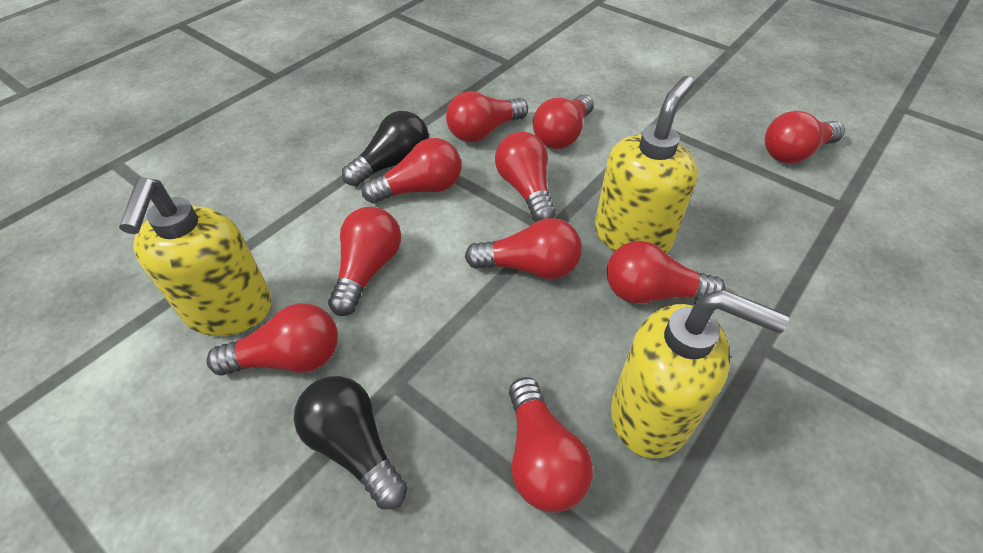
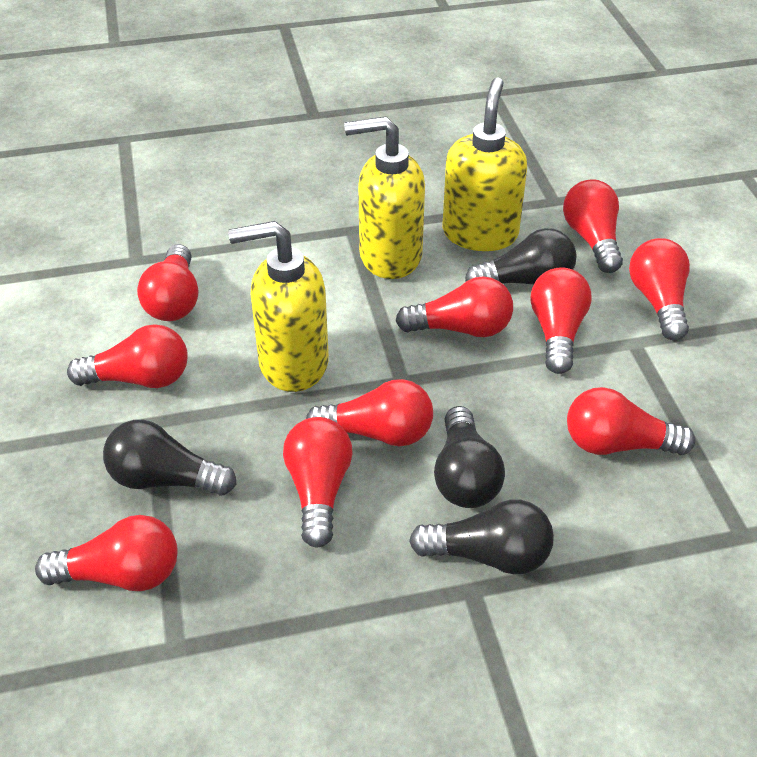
black light bulb: 2 -> 4

